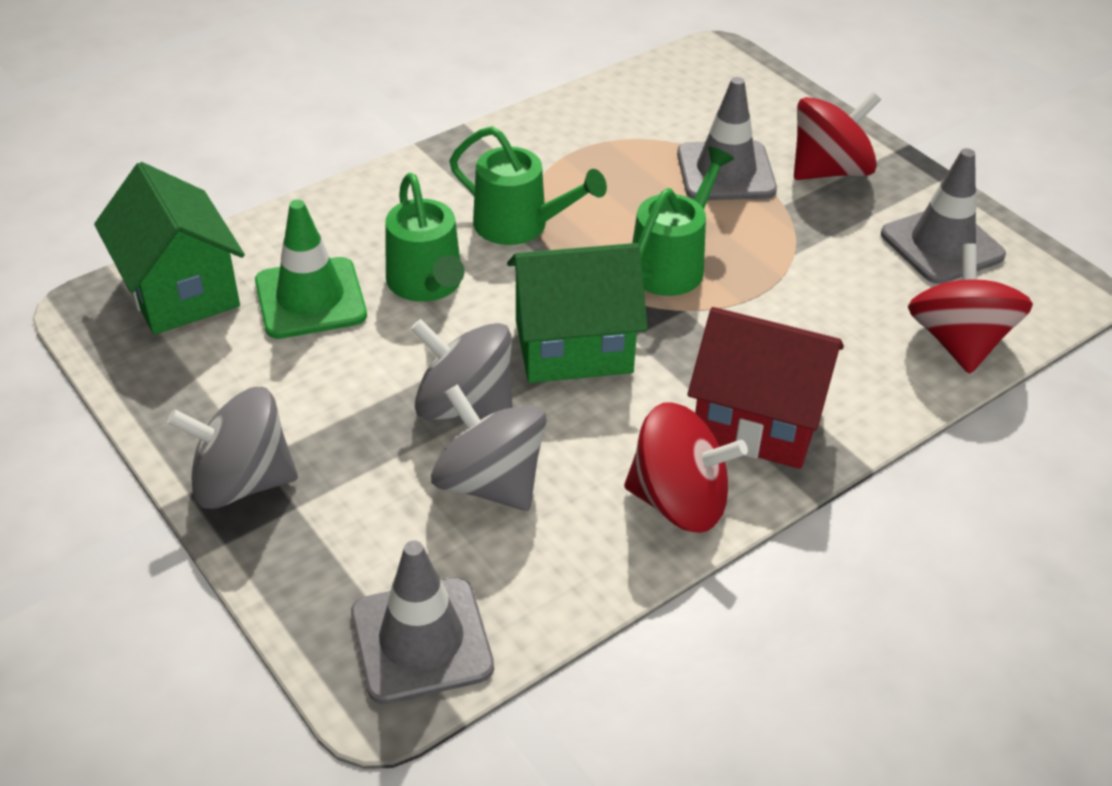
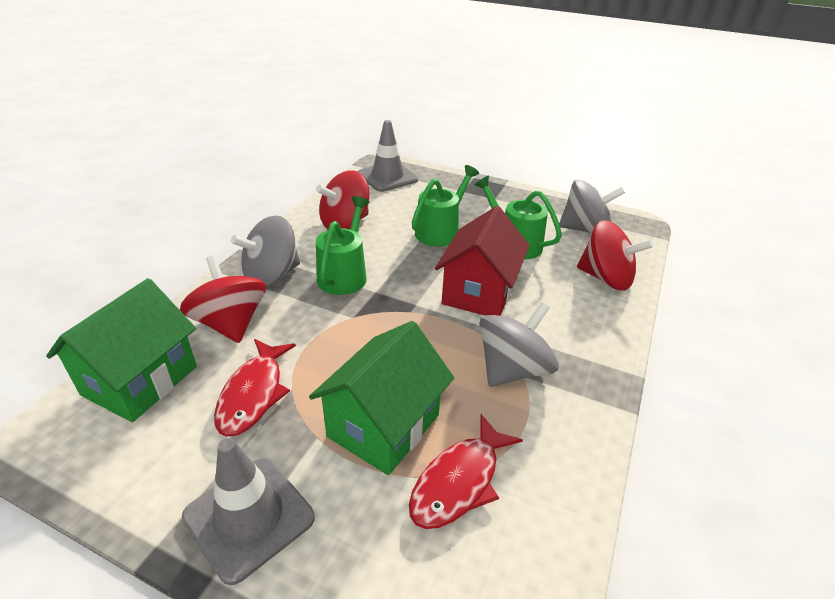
green traffic cone: 1 -> 0
grey traffic cone: 3 -> 2
red fish: 0 -> 2

